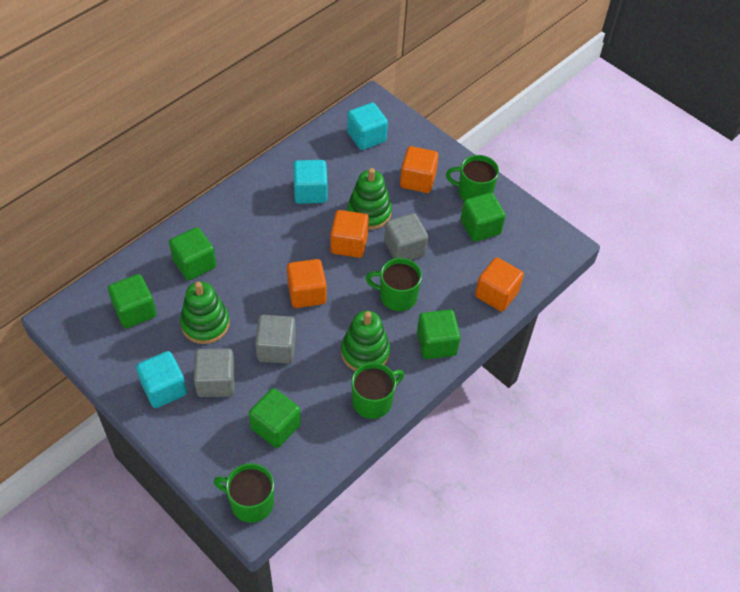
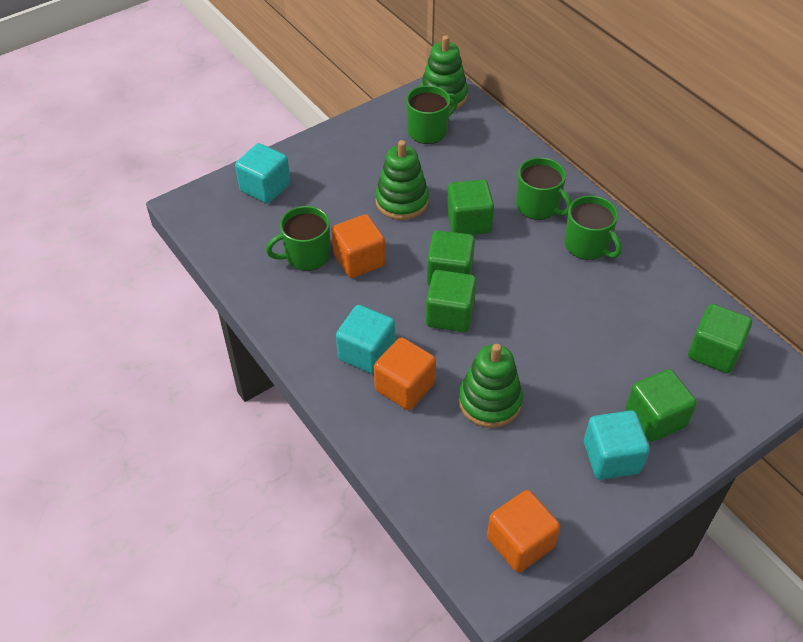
grey cube: 3 -> 0
orange cube: 4 -> 3

